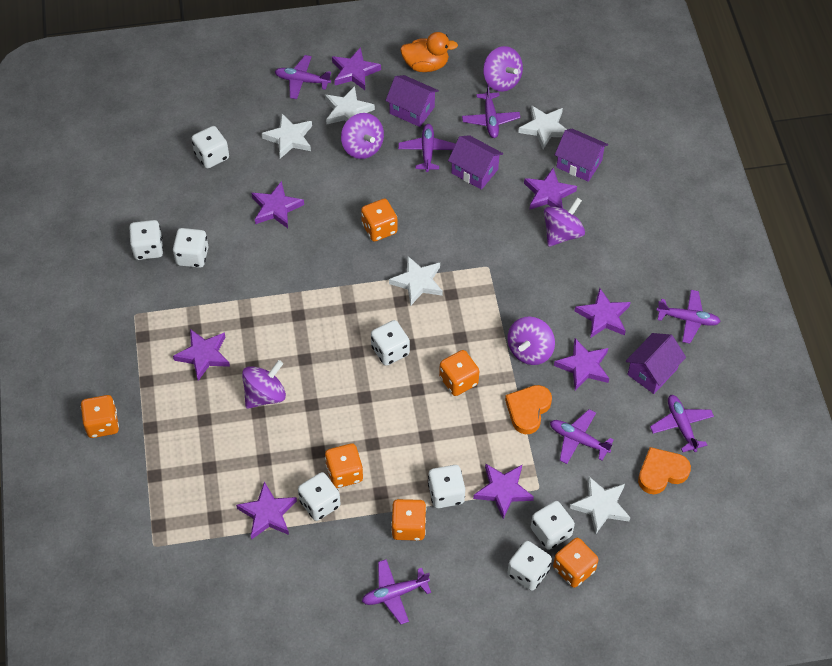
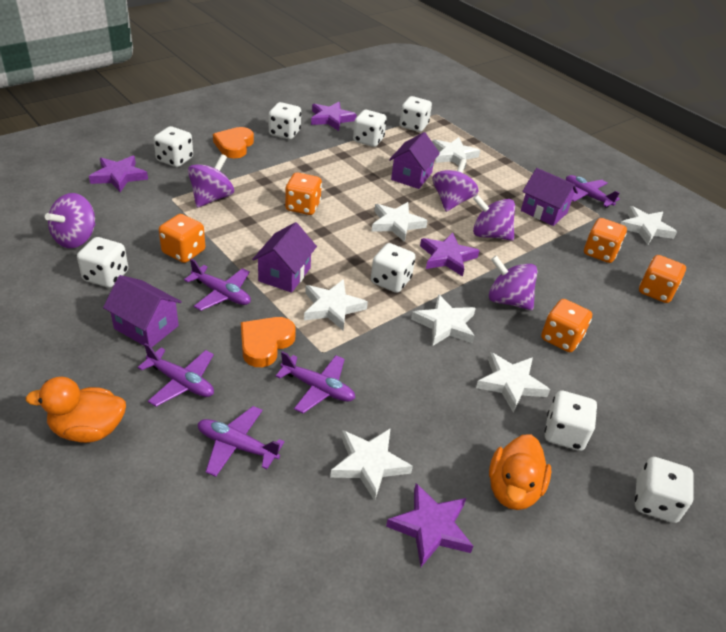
orange dice: 6 -> 5
orange duck: 1 -> 2
purple plane: 7 -> 5
purple star: 8 -> 4
white star: 5 -> 7

